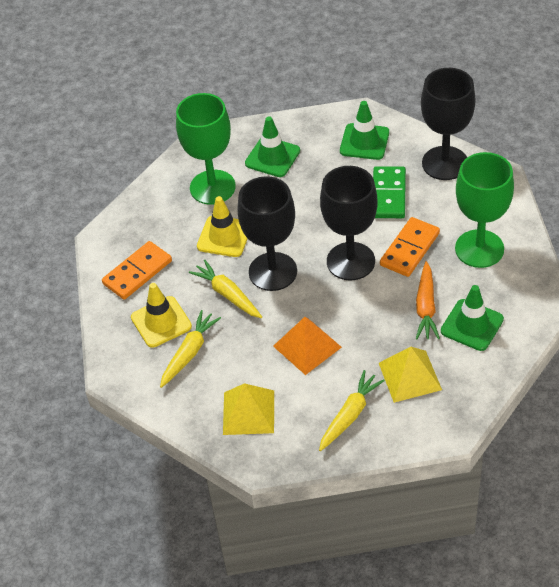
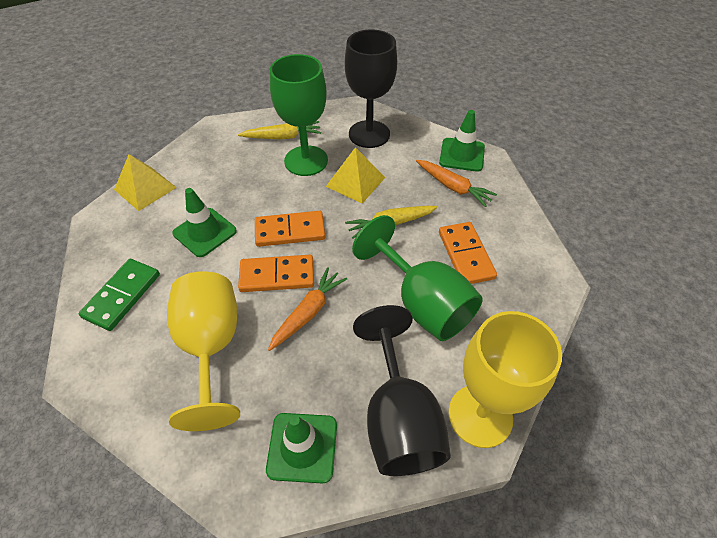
black goblet: 3 -> 2
orange carrot: 1 -> 2
orange domino: 2 -> 3
orange pyramid: 1 -> 0
yellow carrot: 3 -> 2
yellow goblet: 0 -> 2
yellow traffic cone: 2 -> 0

